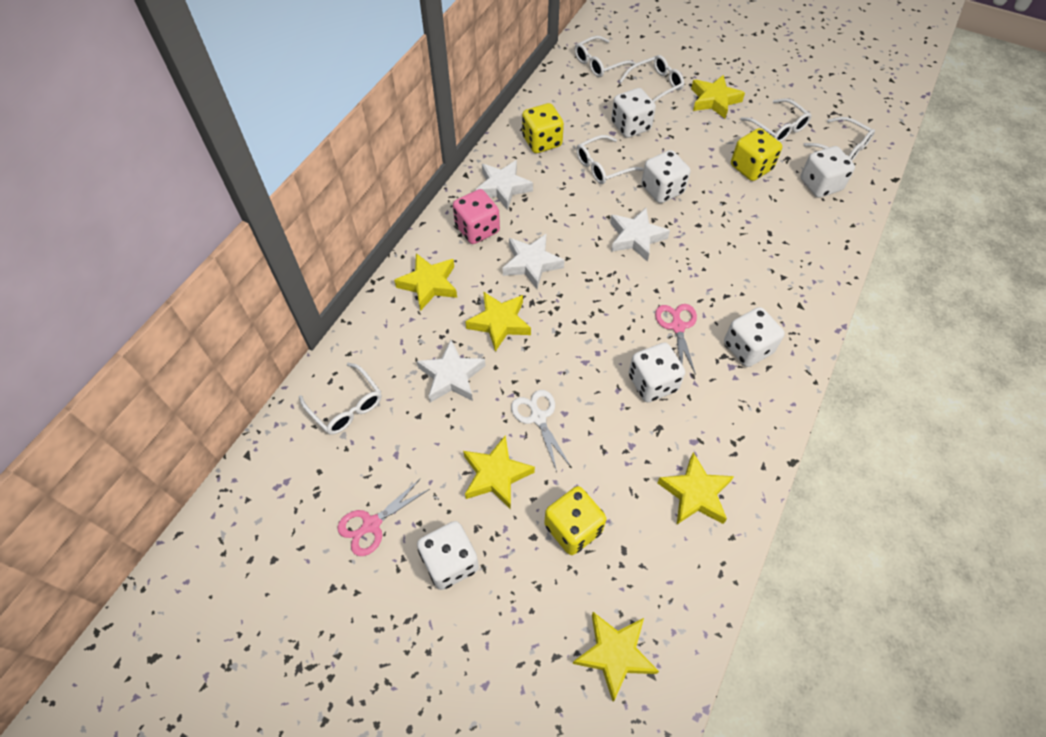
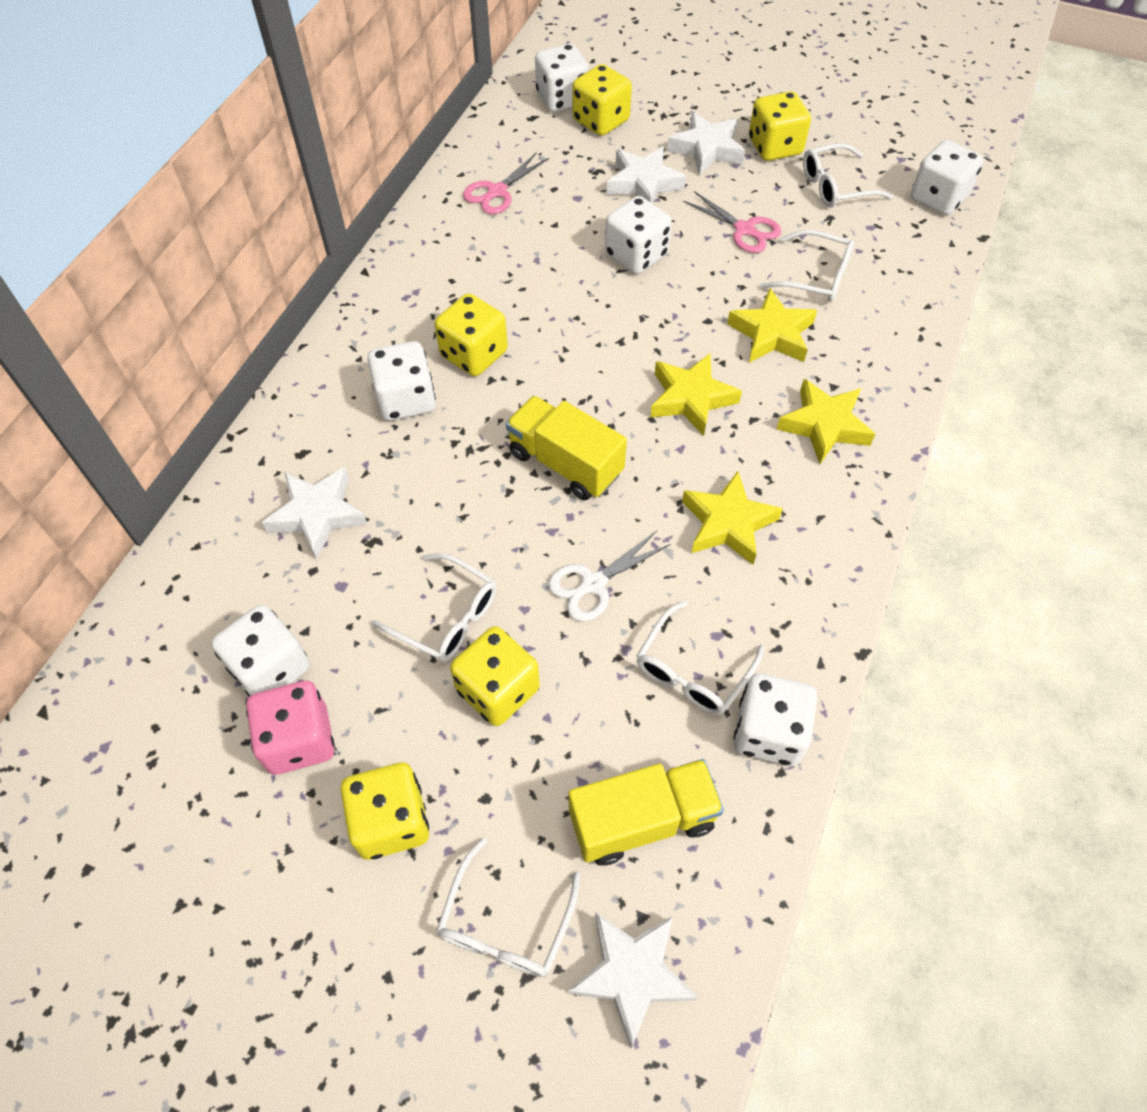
white glasses: 6 -> 5
yellow dice: 3 -> 5
yellow star: 6 -> 4
yellow truck: 0 -> 2

